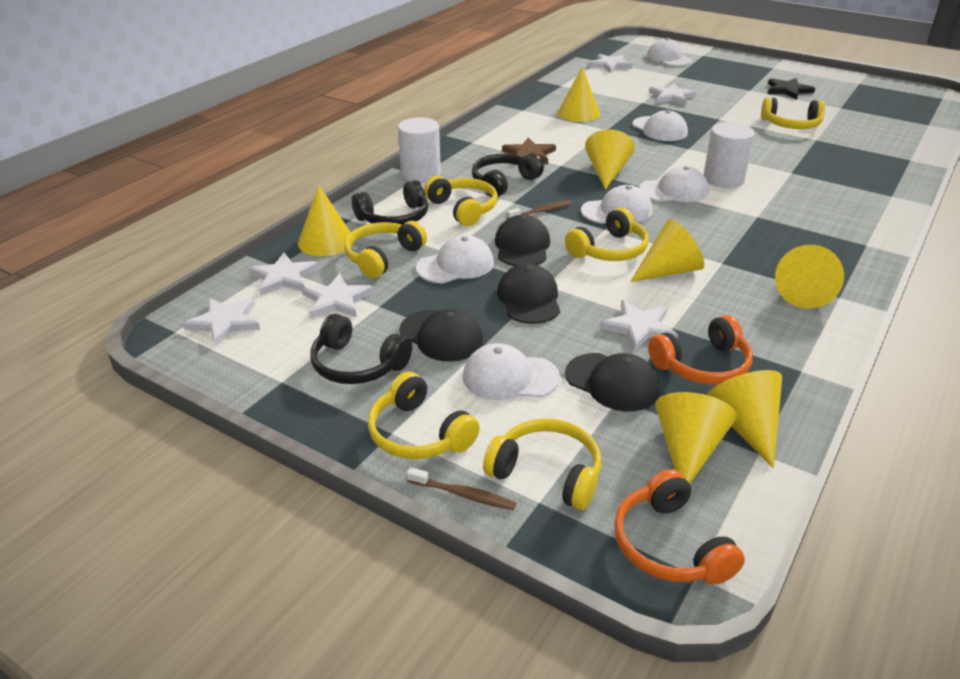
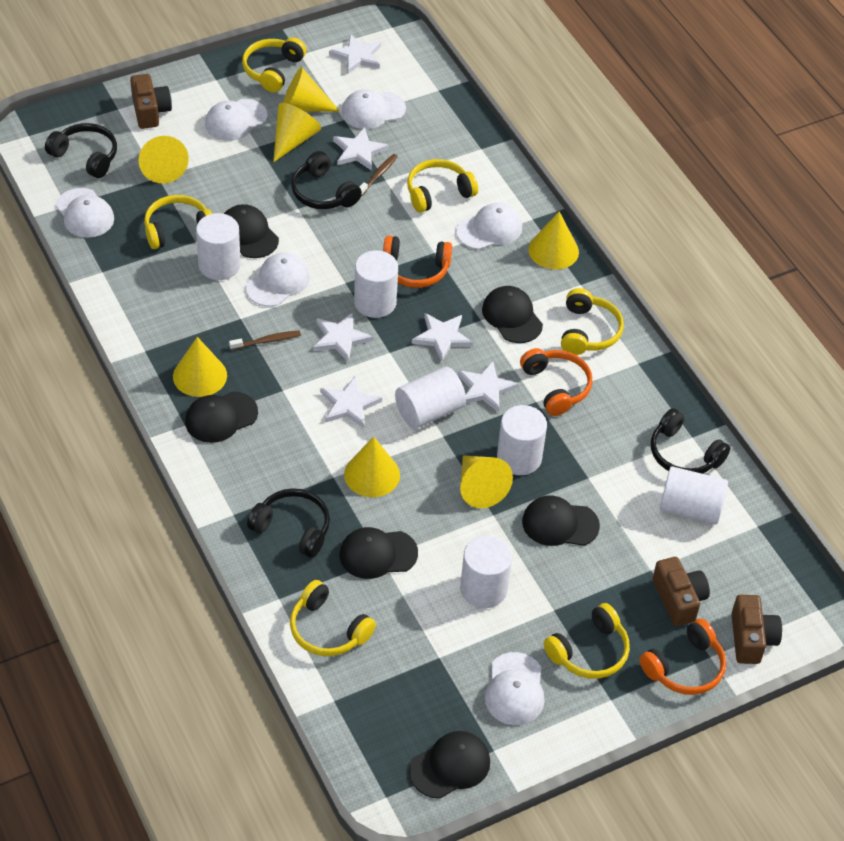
black cap: 4 -> 6
black headphones: 3 -> 4
black star: 1 -> 0
brown camera: 0 -> 3
brown star: 1 -> 0
orange headphones: 2 -> 3
white cylinder: 2 -> 6

